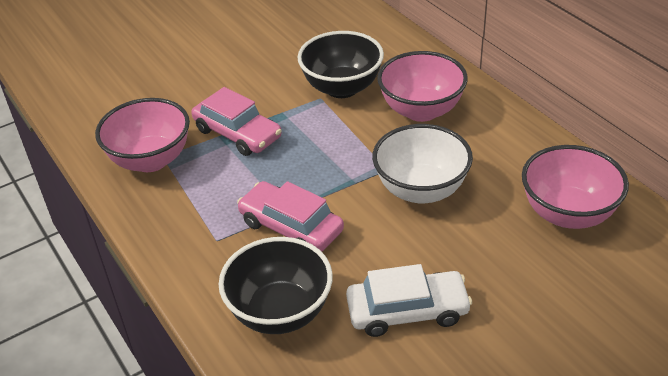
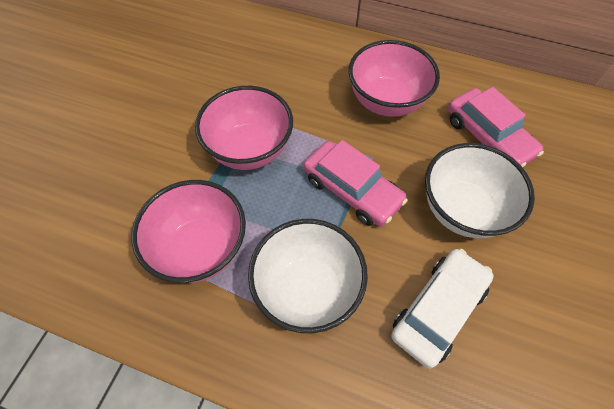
black bowl: 2 -> 0
white bowl: 1 -> 2

